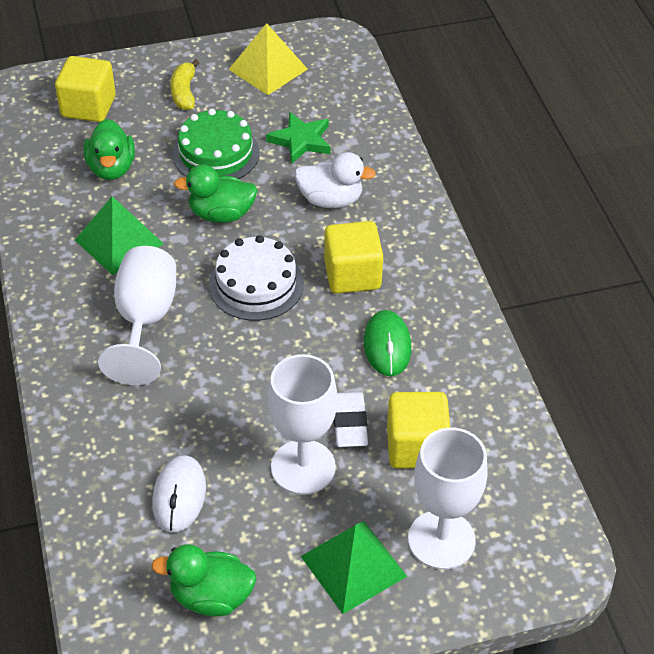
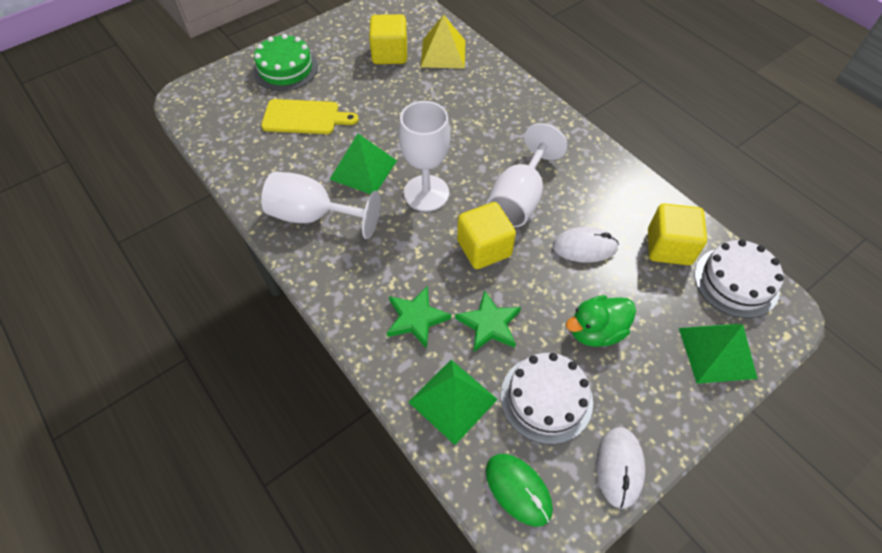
green duck: 3 -> 1
green pyramid: 2 -> 3
green star: 1 -> 2
white cake: 1 -> 2
white duck: 1 -> 0
white eraser: 1 -> 0
white mouse: 1 -> 2
yellow banana: 1 -> 0
yellow cutting board: 0 -> 1

